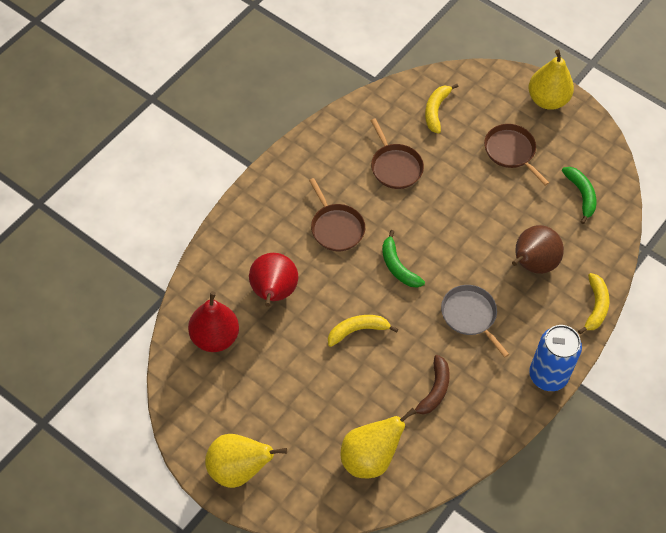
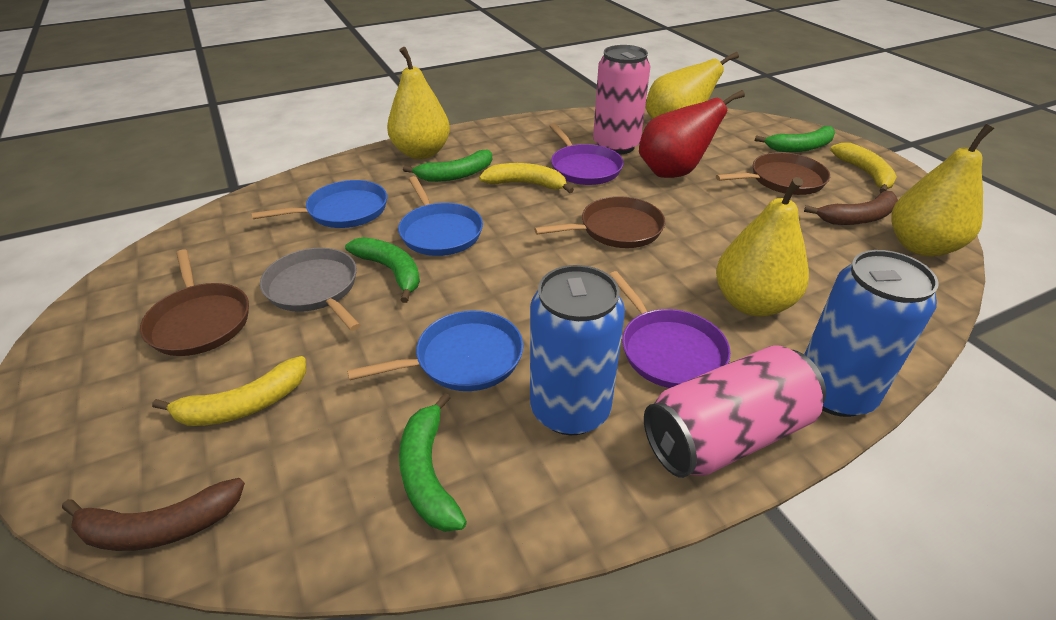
blue can: 1 -> 2
blue pan: 0 -> 3
brown banana: 1 -> 2
brown pear: 1 -> 0
green banana: 2 -> 4
pink can: 0 -> 2
purple pan: 0 -> 2
red pear: 2 -> 1
yellow pear: 3 -> 4

